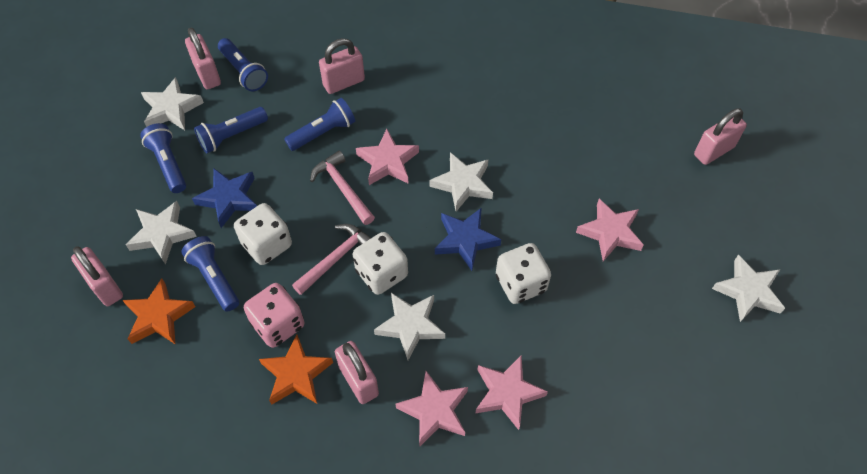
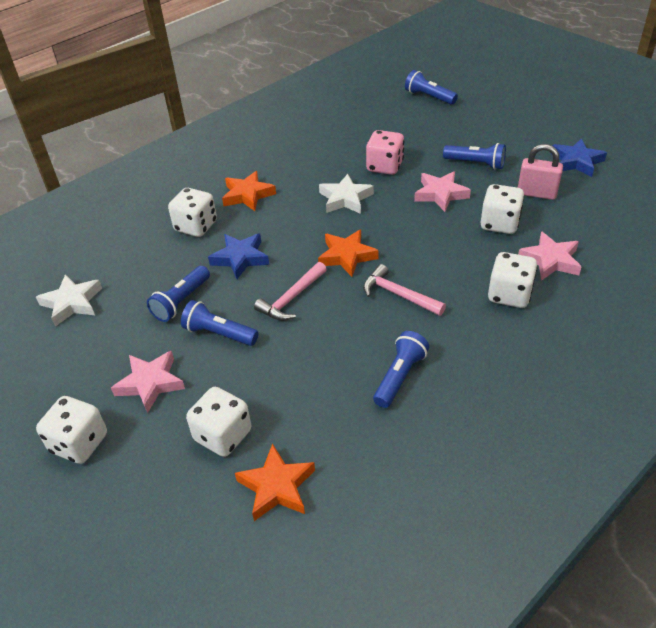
orange star: 2 -> 3
pink padlock: 5 -> 1
pink star: 4 -> 3
white dice: 3 -> 5
white star: 5 -> 2

